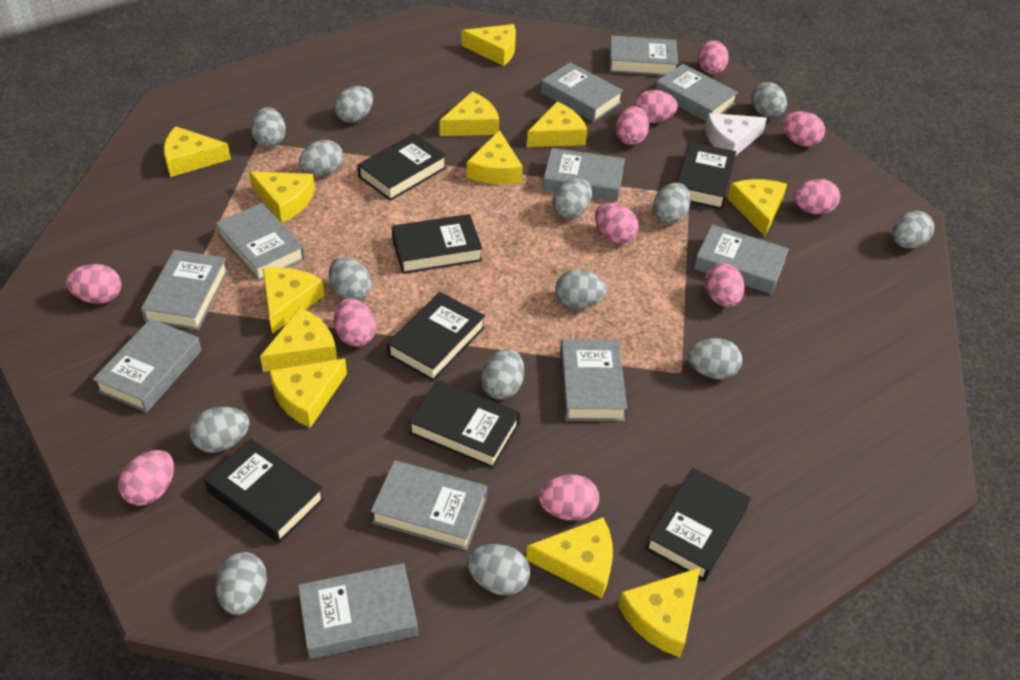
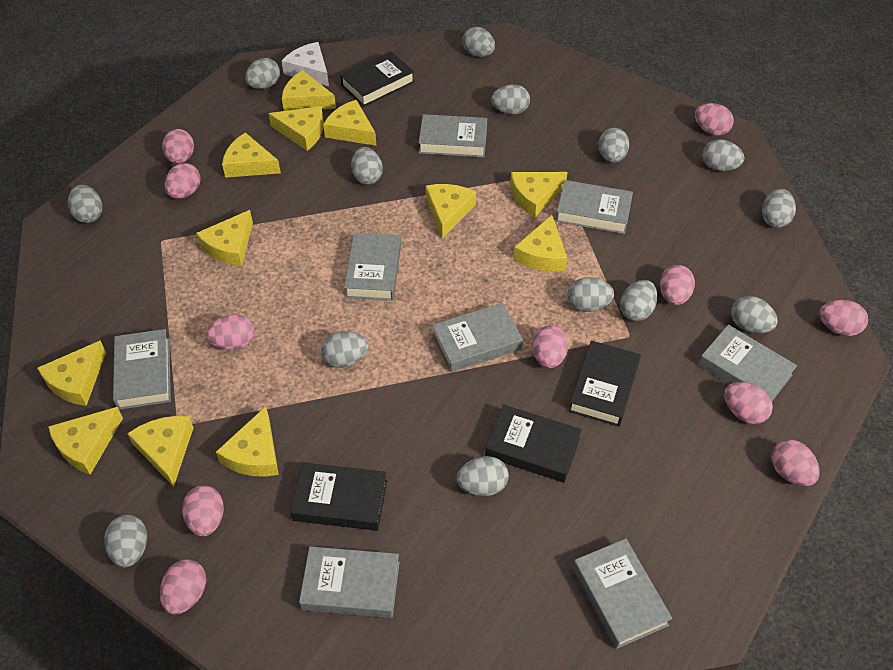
black book: 7 -> 4
grey book: 11 -> 8

